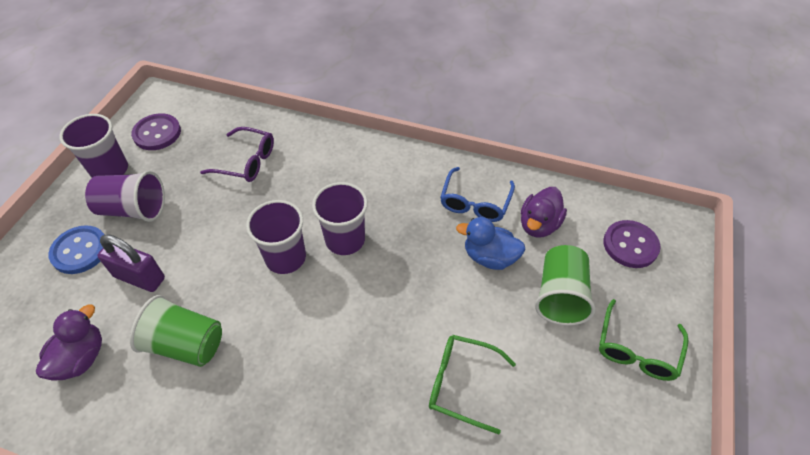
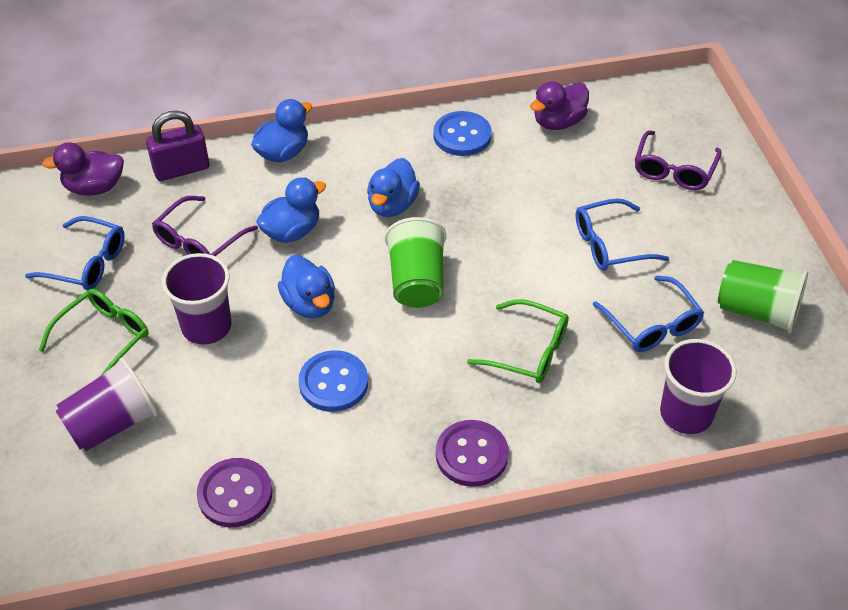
blue button: 1 -> 2
blue duck: 1 -> 4
blue glasses: 1 -> 3
purple cup: 4 -> 3
purple glasses: 1 -> 2

